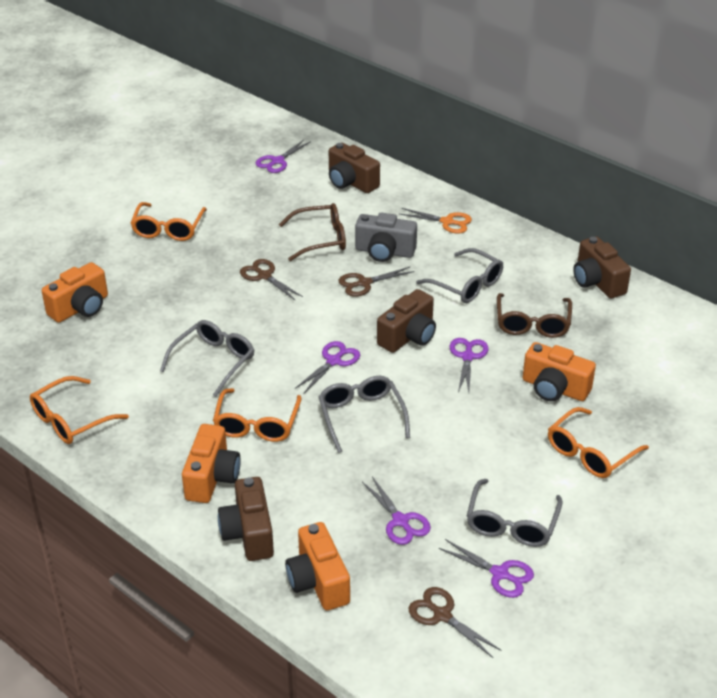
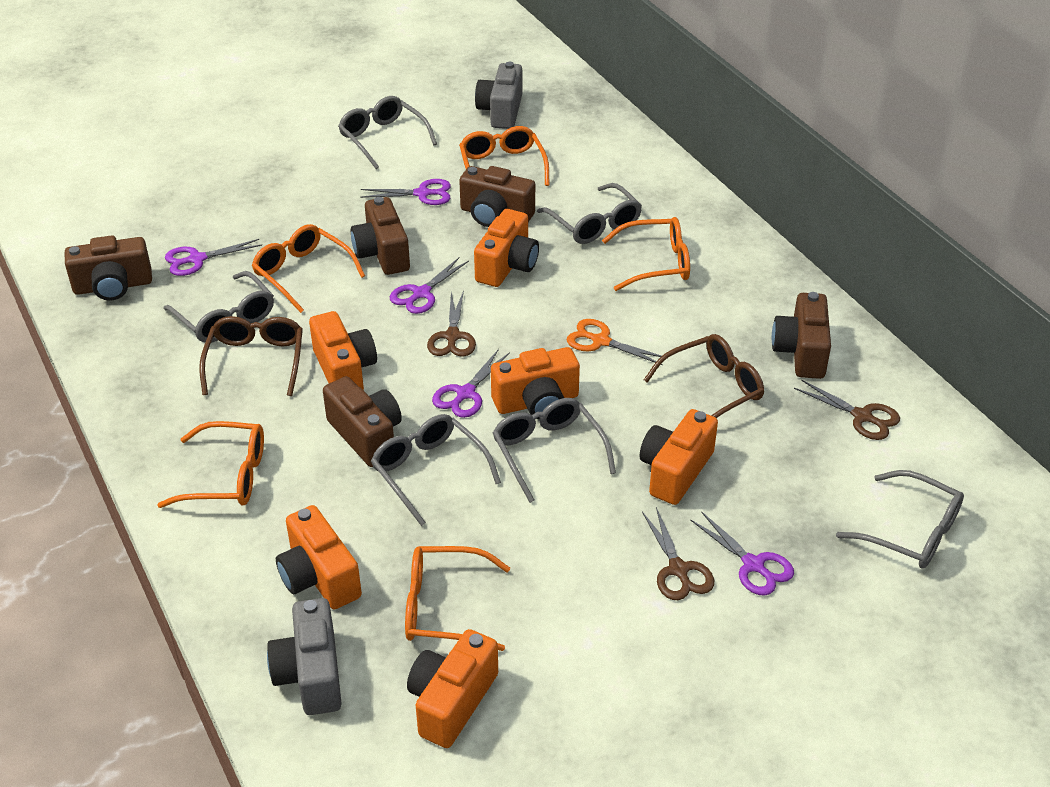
brown camera: 4 -> 5
grey camera: 1 -> 2
grey glasses: 4 -> 6
orange camera: 4 -> 6
orange glasses: 4 -> 5

